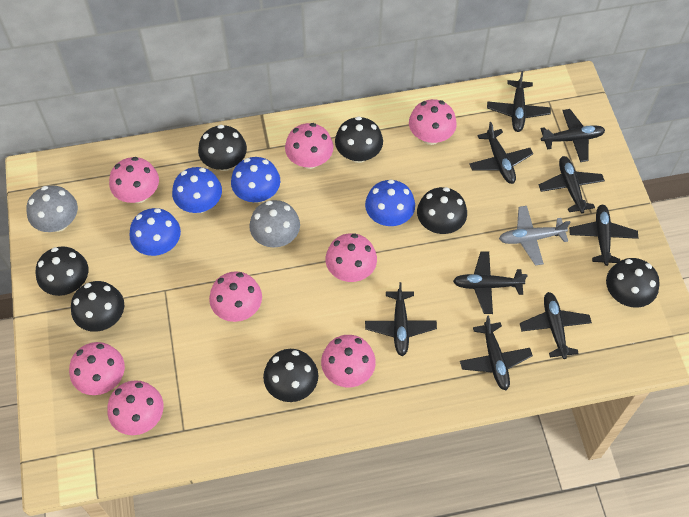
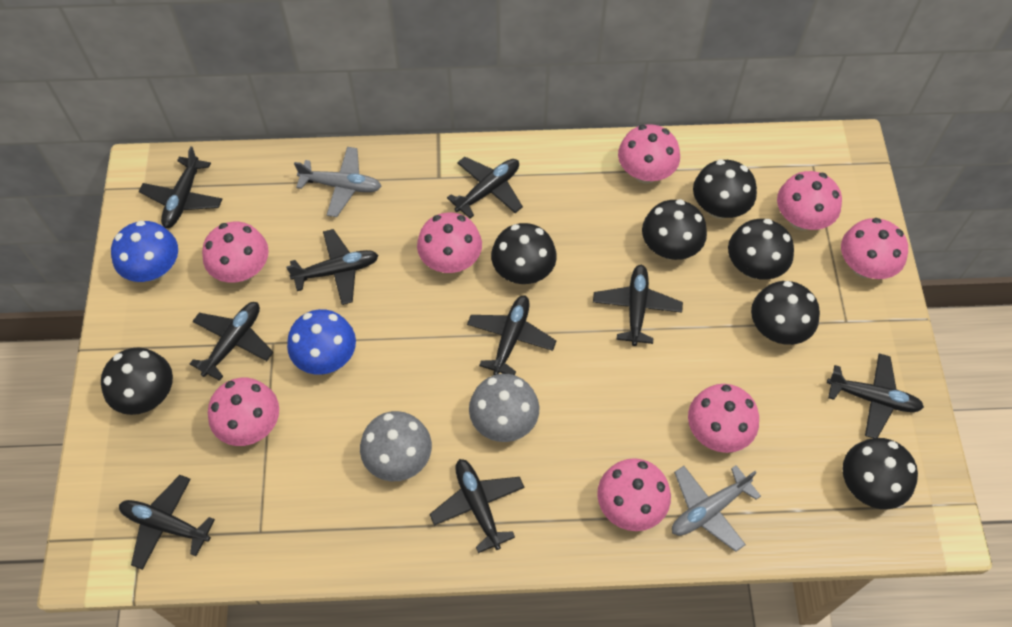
blue mushroom: 4 -> 2
grey plane: 1 -> 2

